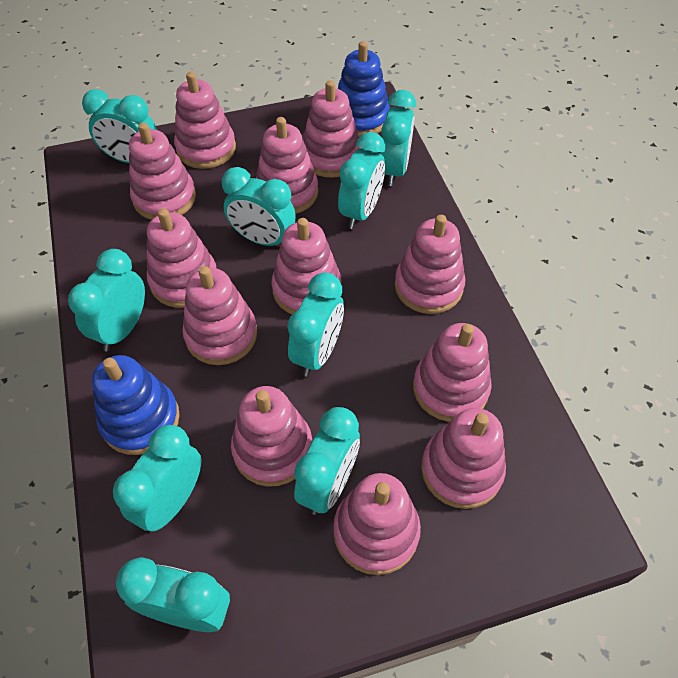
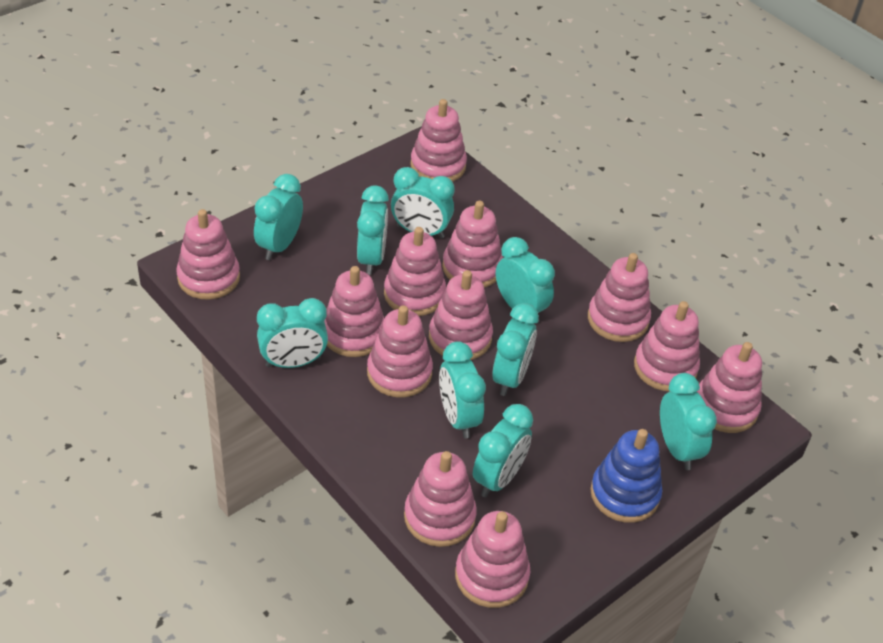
blue stacking toy: 2 -> 1

